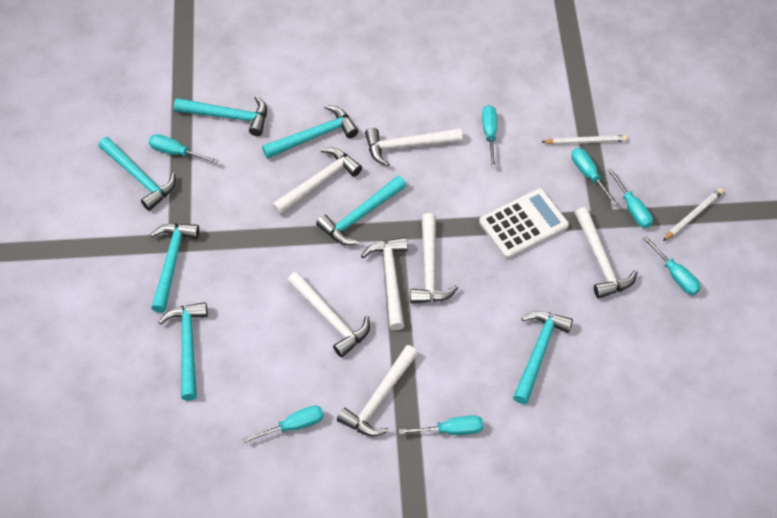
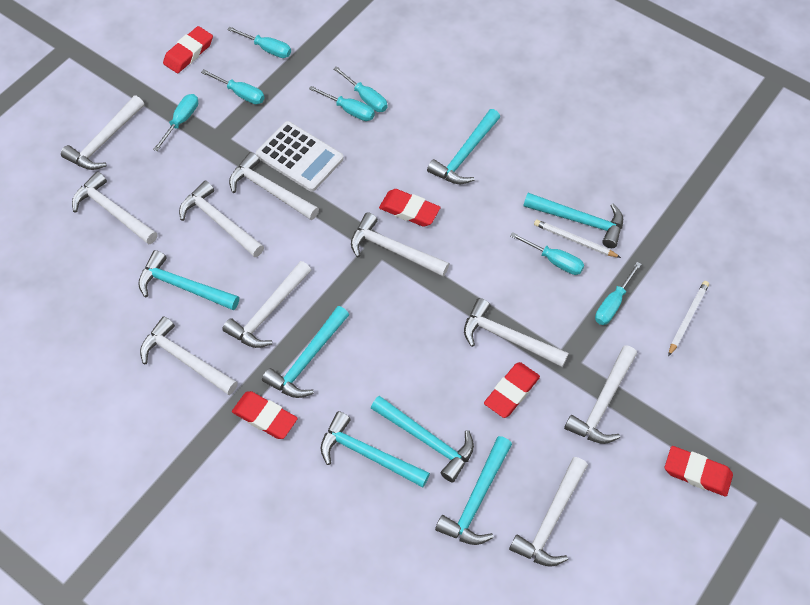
red eraser: 0 -> 5
white hammer: 7 -> 10

